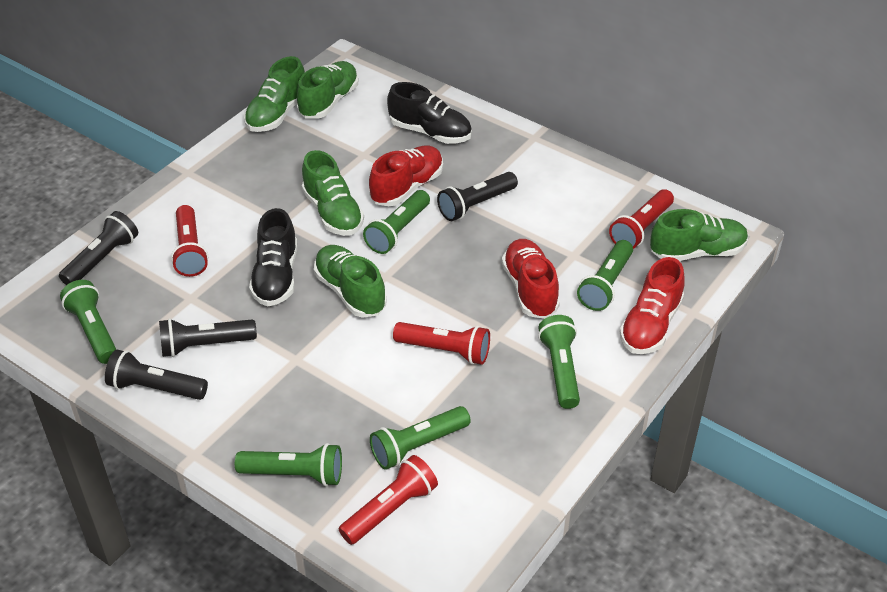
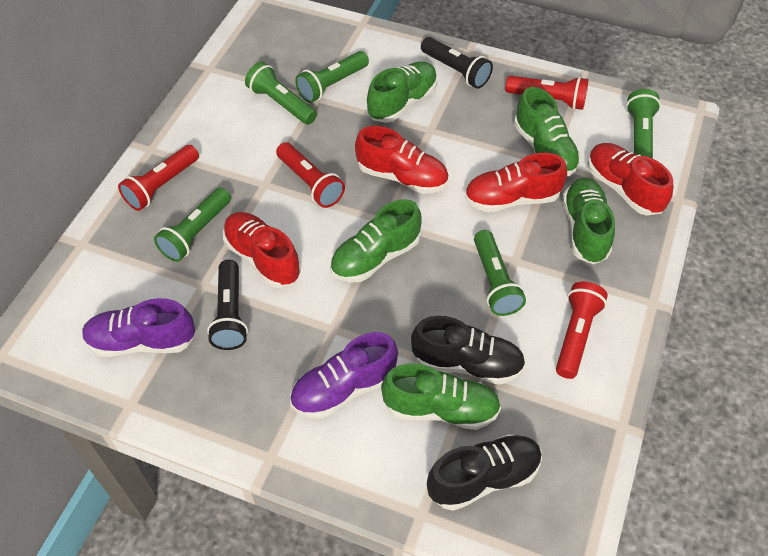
black flashlight: 4 -> 2
green flashlight: 6 -> 5
purple shoe: 0 -> 2
red shoe: 3 -> 4

